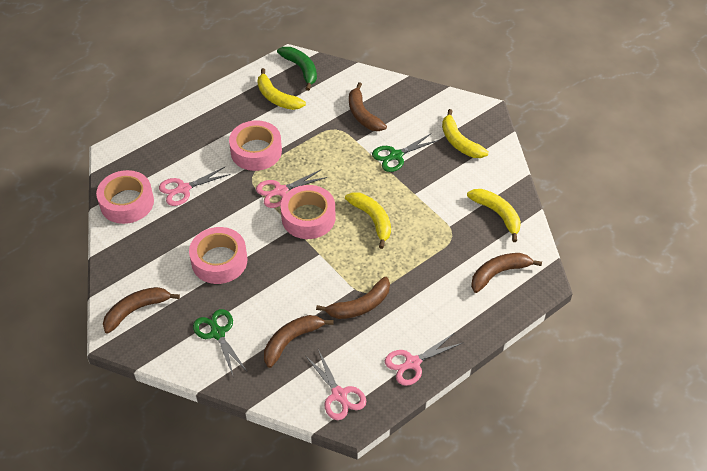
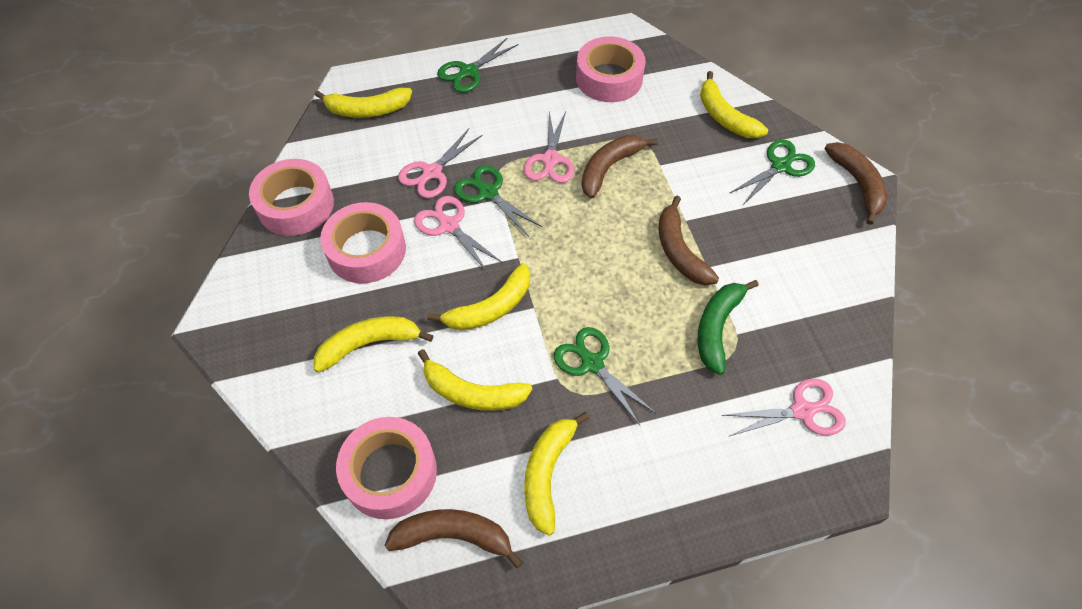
brown banana: 5 -> 4
green scissors: 2 -> 4
yellow banana: 4 -> 6

